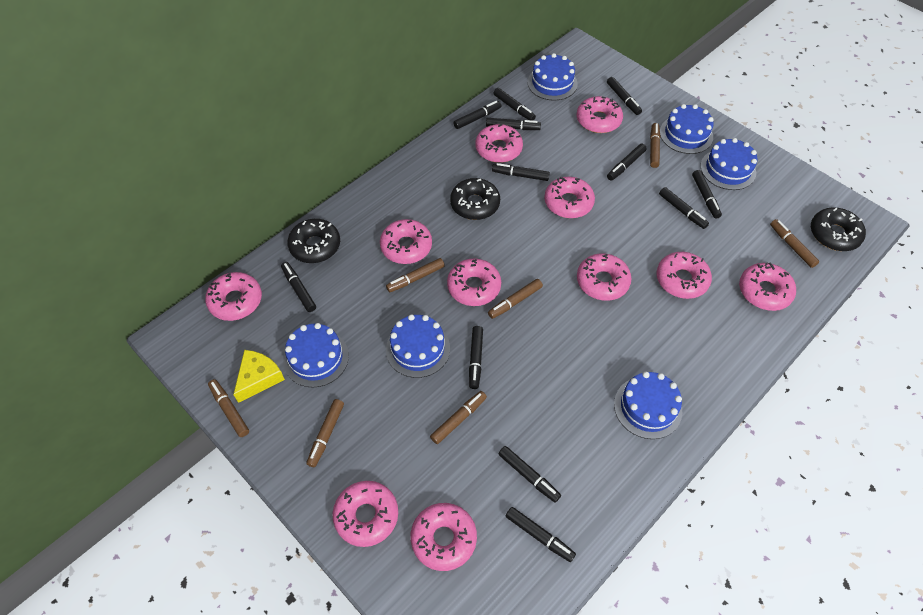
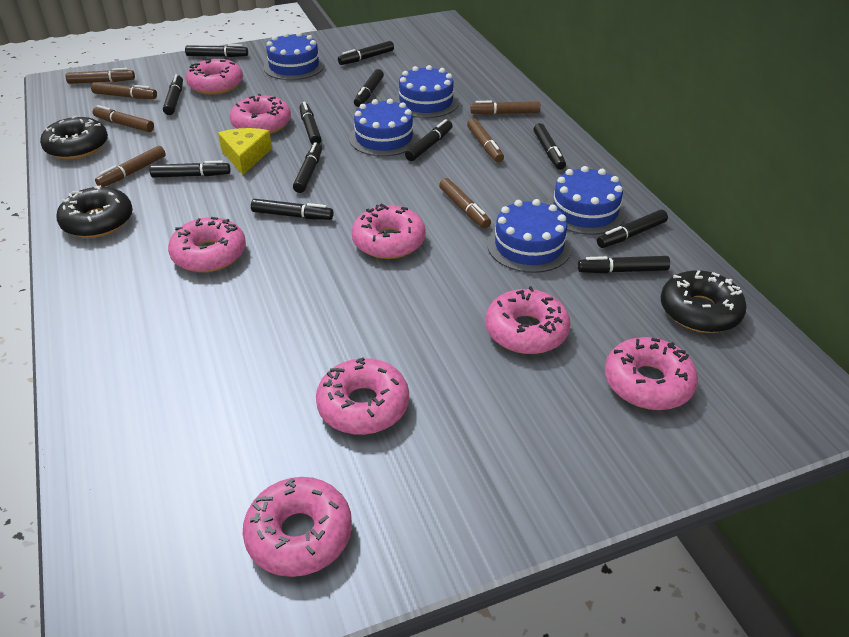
blue cake: 6 -> 5
pink donut: 11 -> 8

